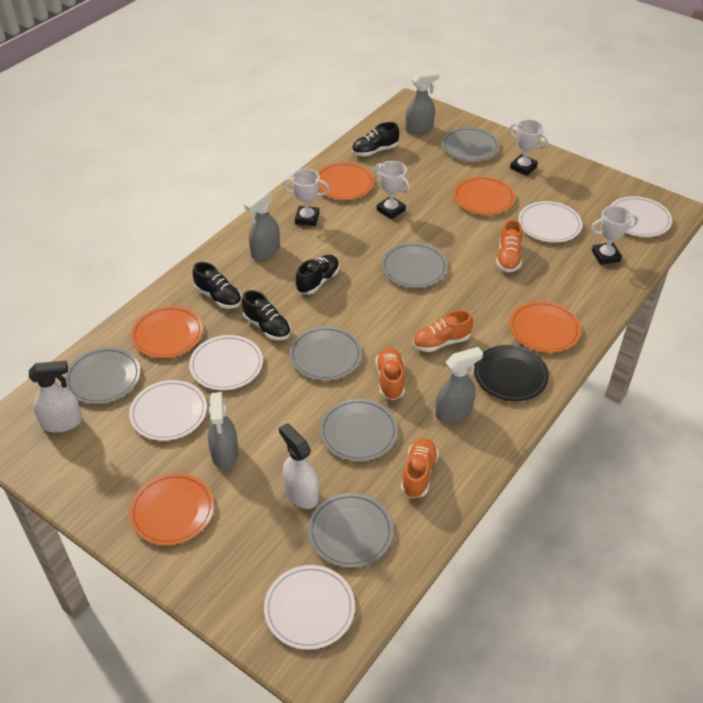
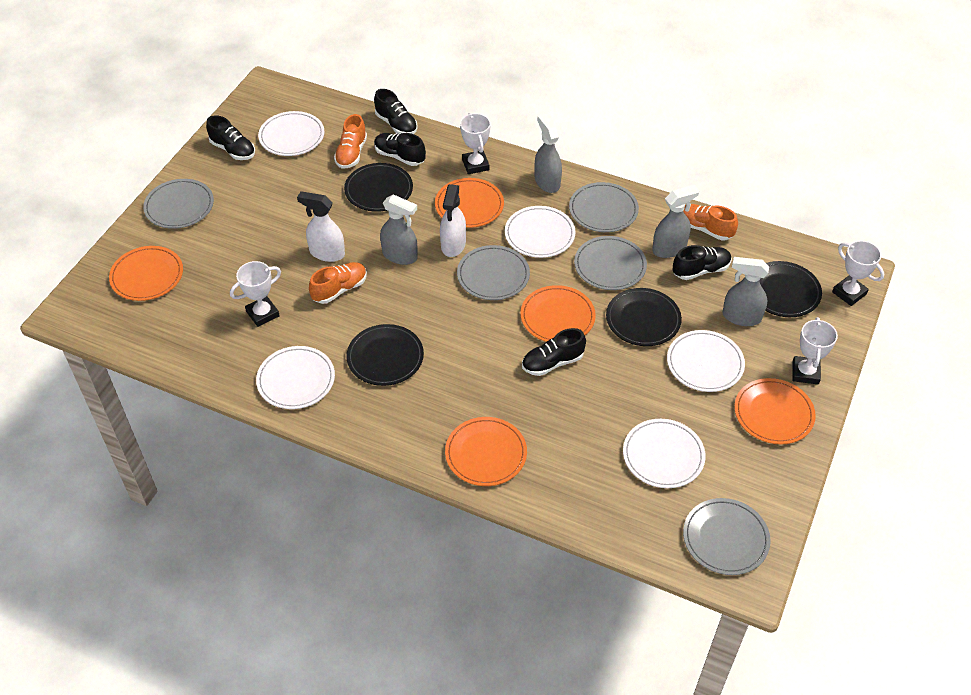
black plate: 1 -> 4
black shoe: 4 -> 5
grey plate: 6 -> 5
orange shoe: 4 -> 3

